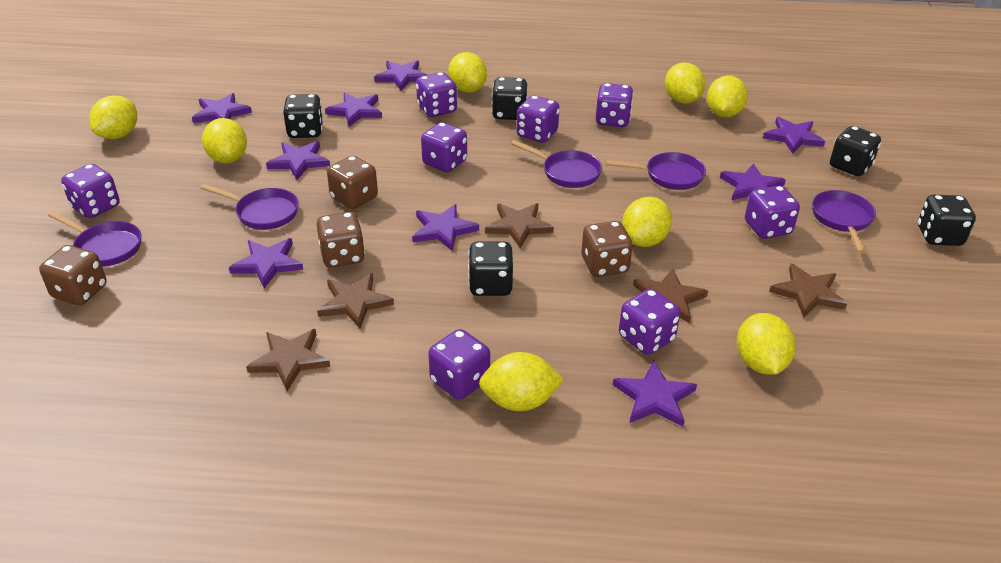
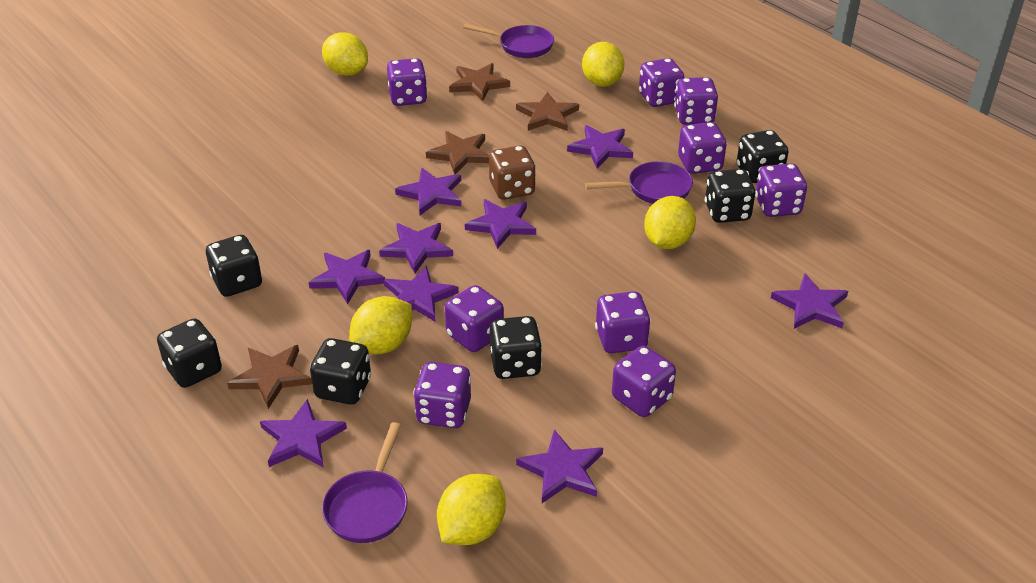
black dice: 5 -> 6
brown dice: 4 -> 1
brown star: 5 -> 4
purple dice: 8 -> 9
purple pan: 5 -> 3
yellow lemon: 8 -> 5

